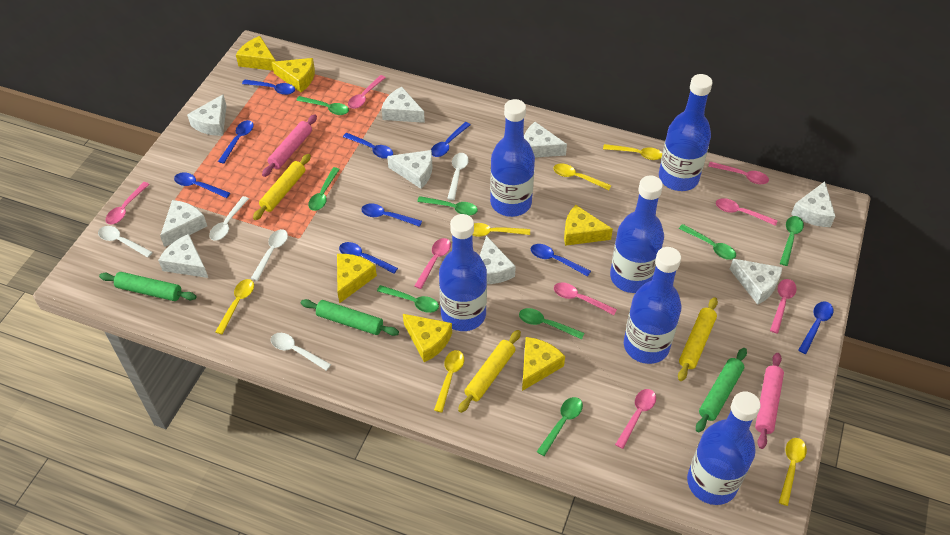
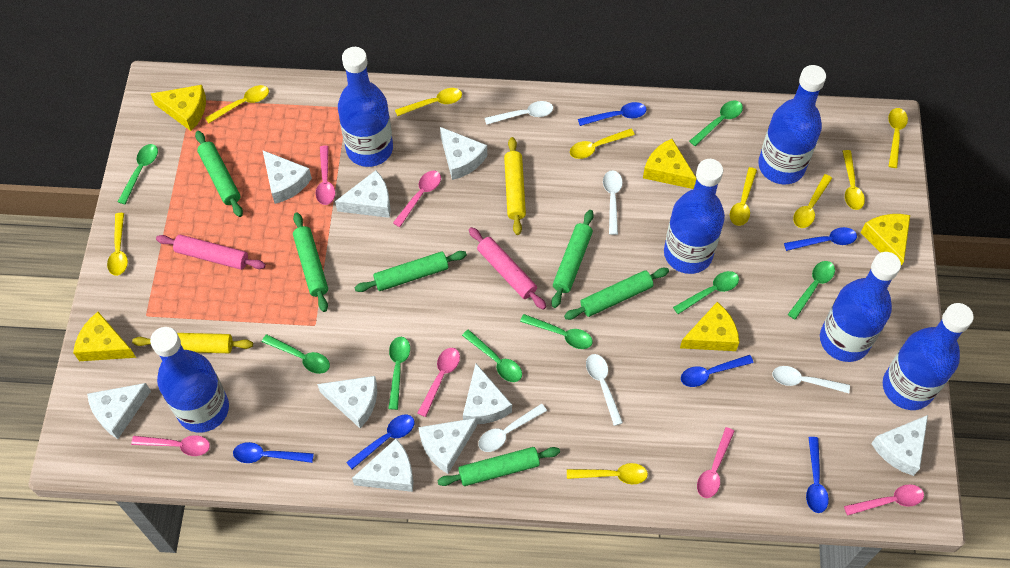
blue spoon: 9 -> 6
green rolling pin: 3 -> 6
pink spoon: 8 -> 6
yellow cheese: 6 -> 5
yellow rolling pin: 3 -> 2
yellow spoon: 6 -> 9

